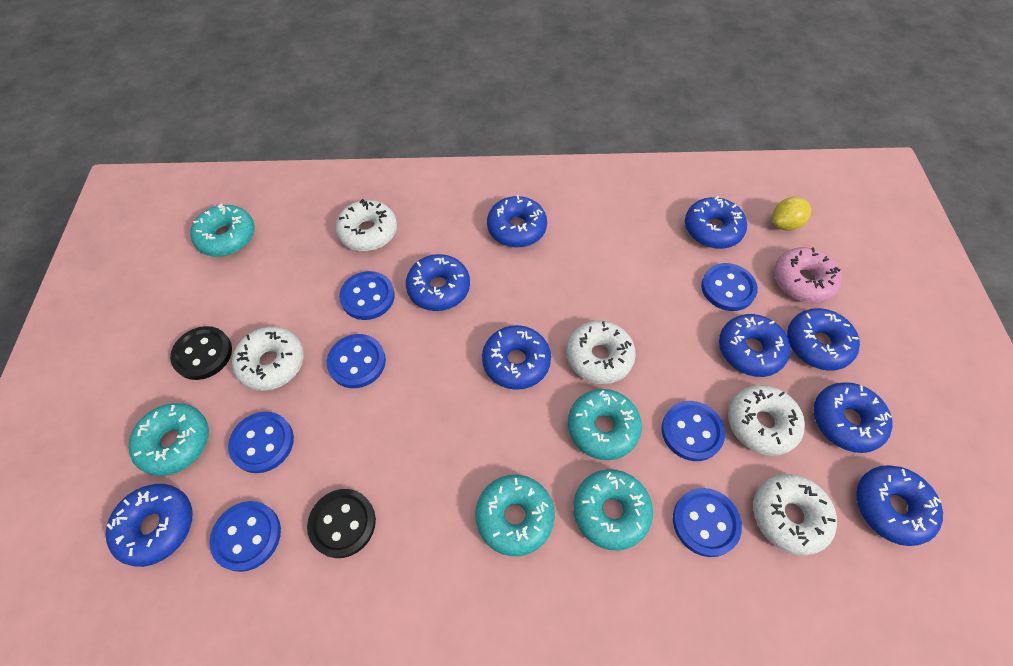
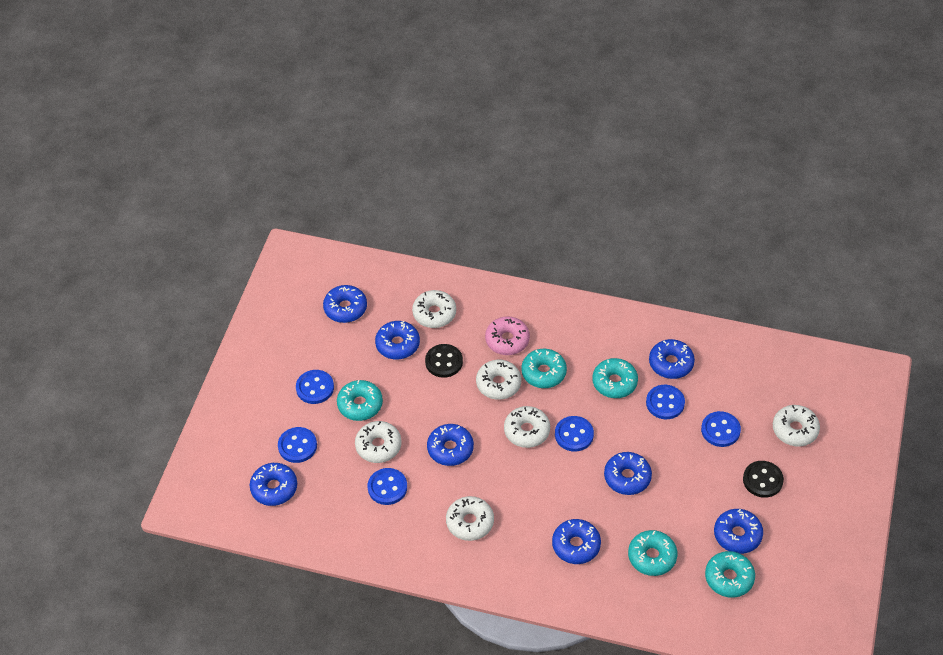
blue button: 7 -> 6
blue donut: 9 -> 8
white donut: 5 -> 6
yellow lemon: 1 -> 0

